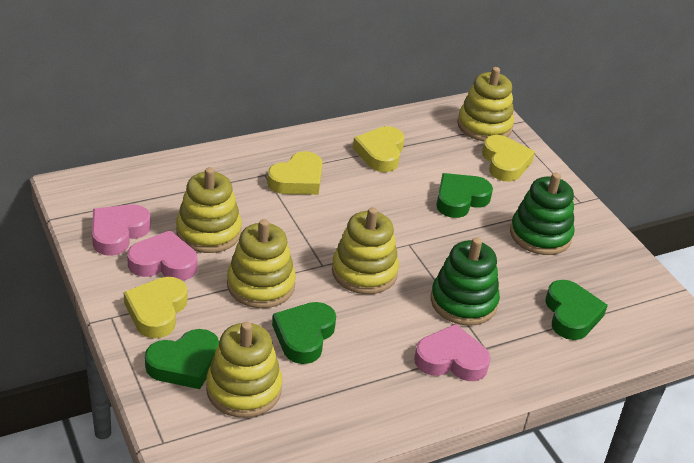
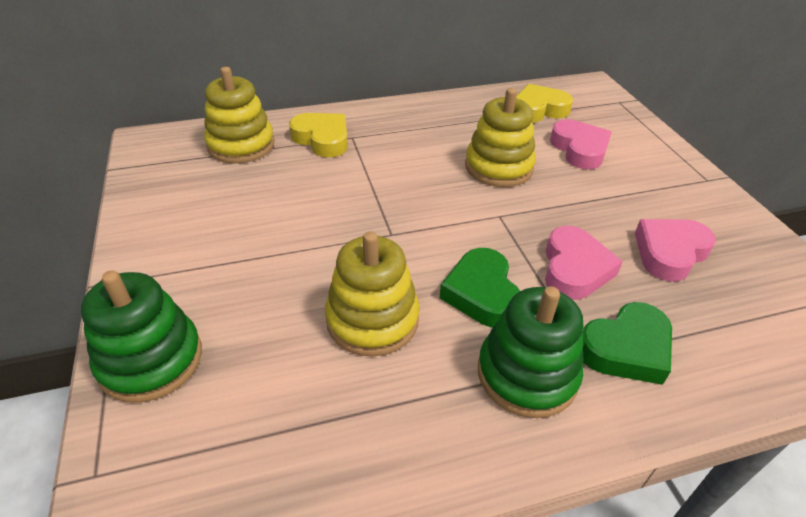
green heart: 4 -> 2
yellow heart: 4 -> 2
yellow stacking toy: 5 -> 3

